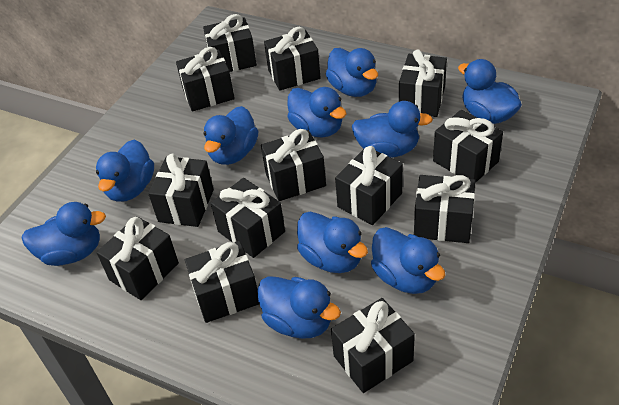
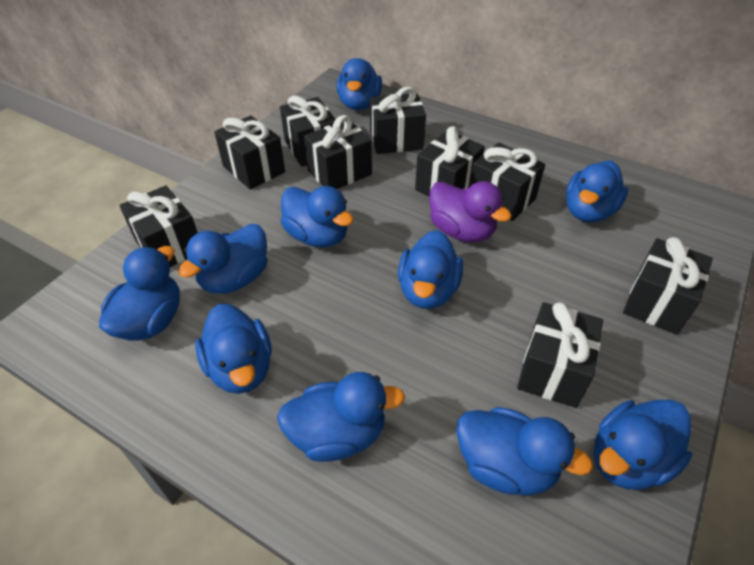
black gift: 13 -> 9
purple duck: 0 -> 1

